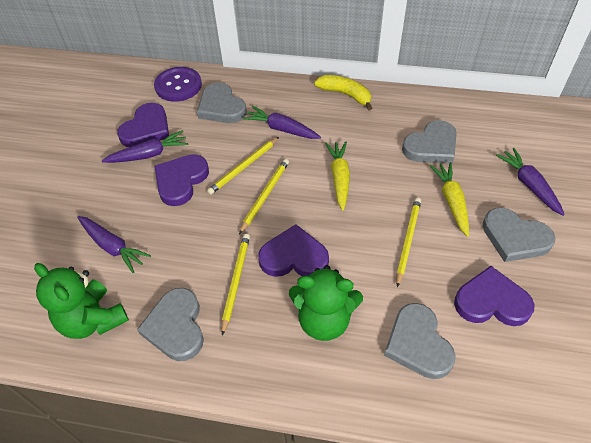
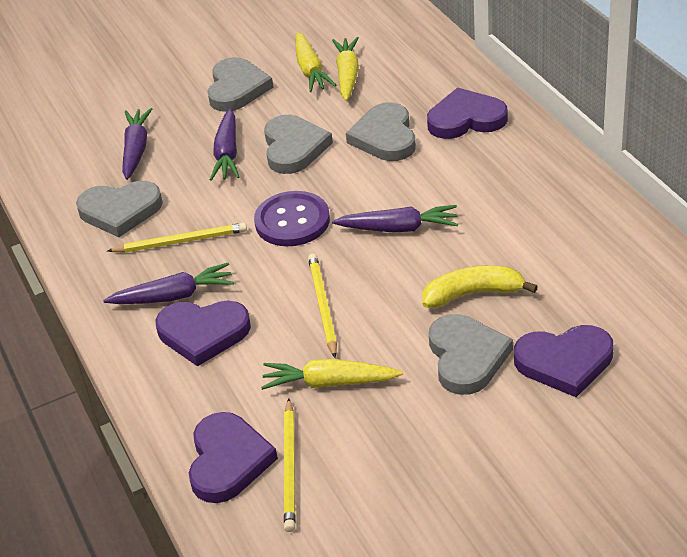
green teddy bear: 2 -> 0
yellow carrot: 2 -> 3
yellow pencil: 4 -> 3

